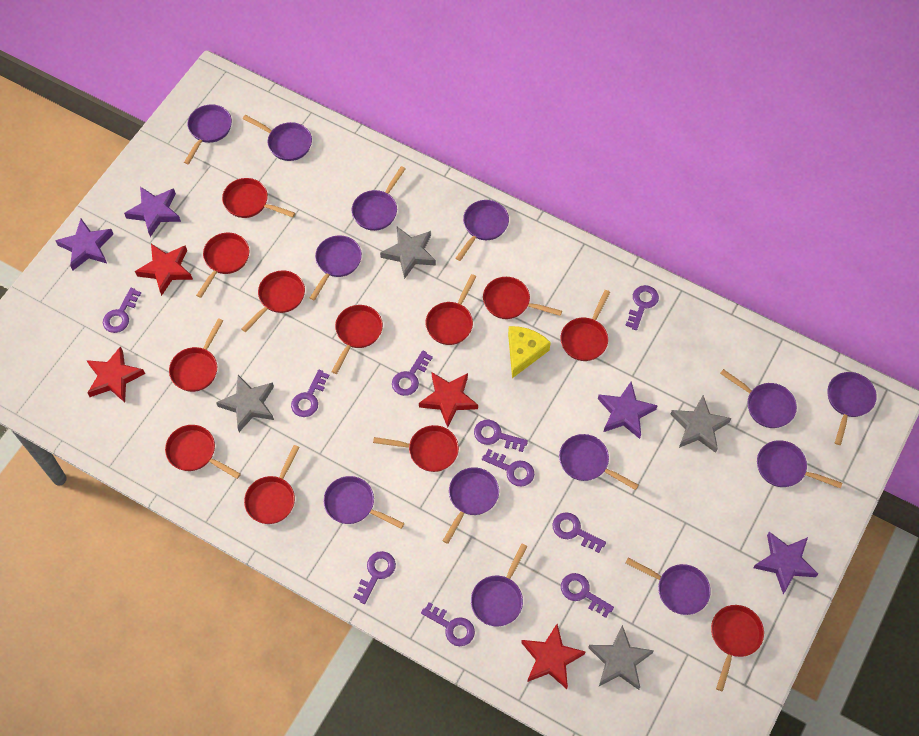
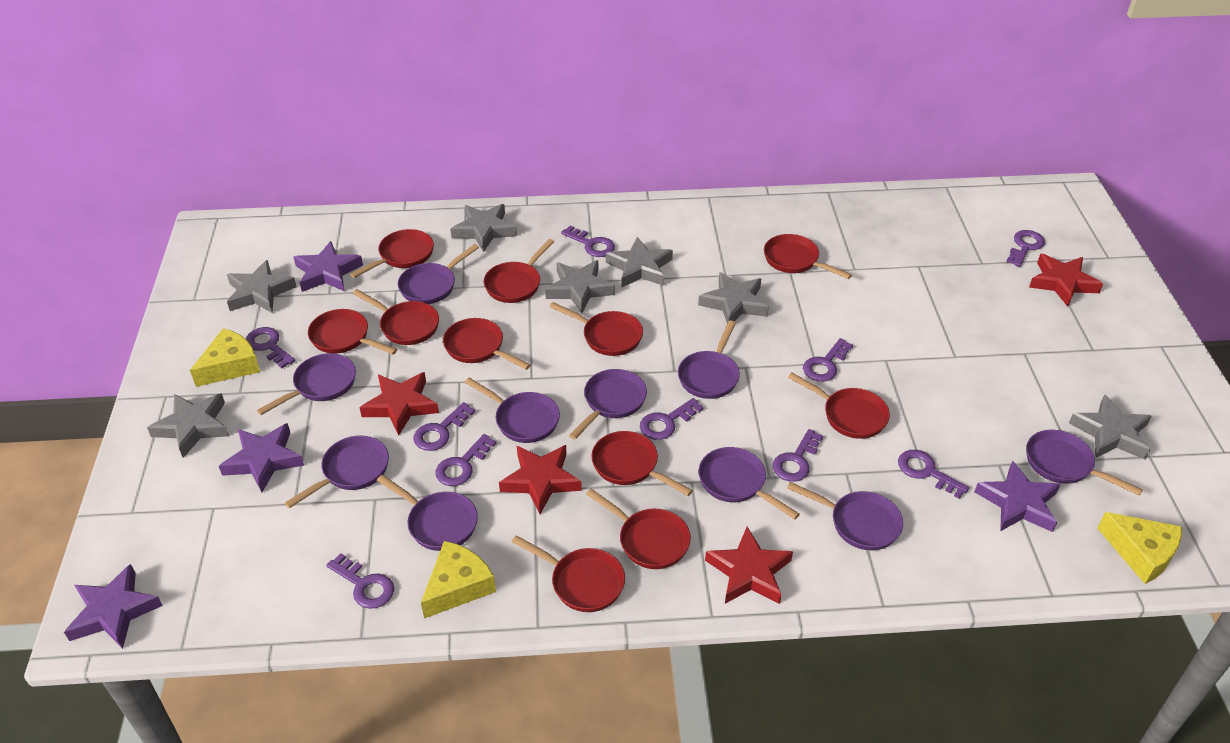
grey star: 4 -> 7
purple pan: 13 -> 10
red pan: 12 -> 11
yellow cheese: 1 -> 3

